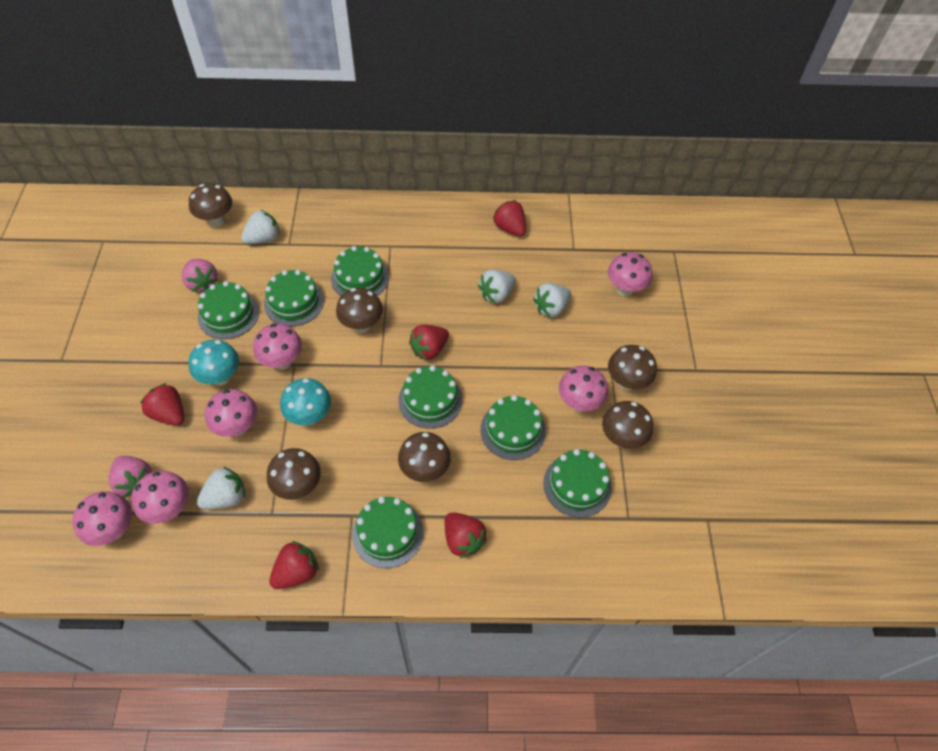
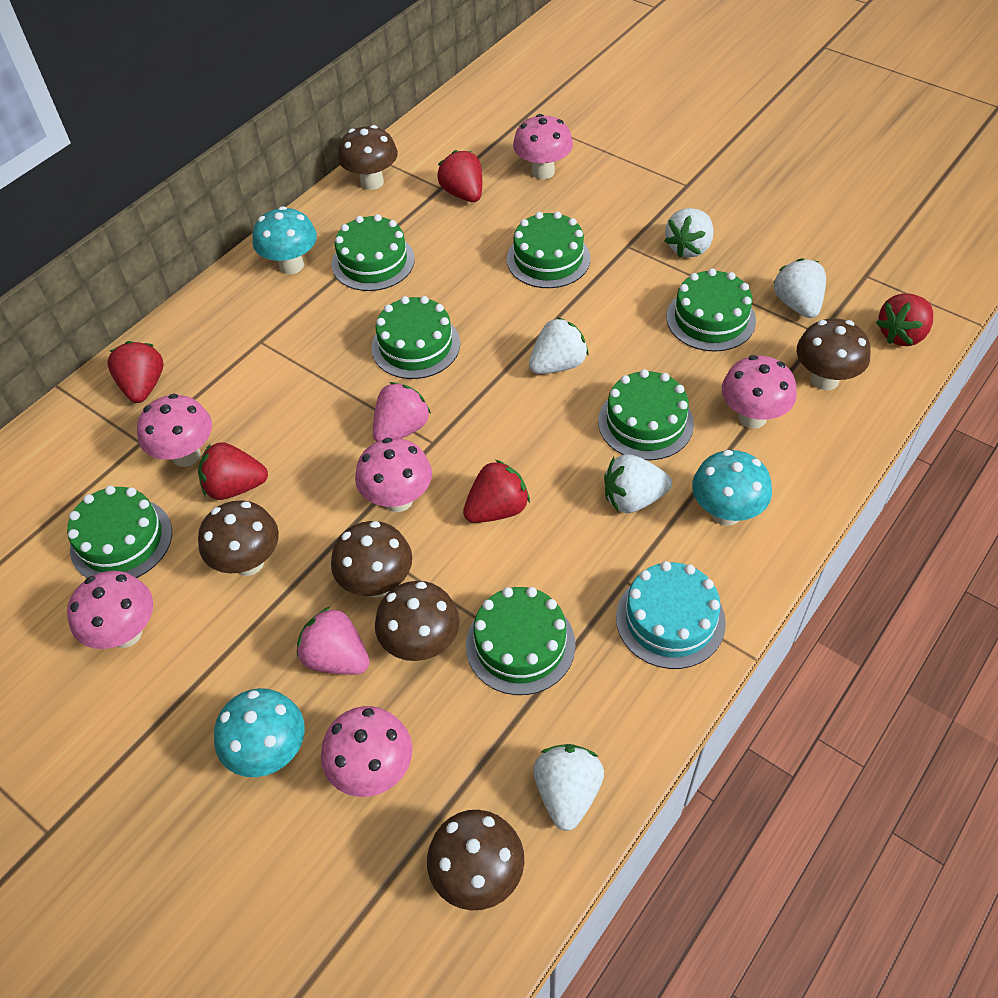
turquoise cake: 0 -> 1
turquoise mushroom: 2 -> 3
white strawberry: 4 -> 5

